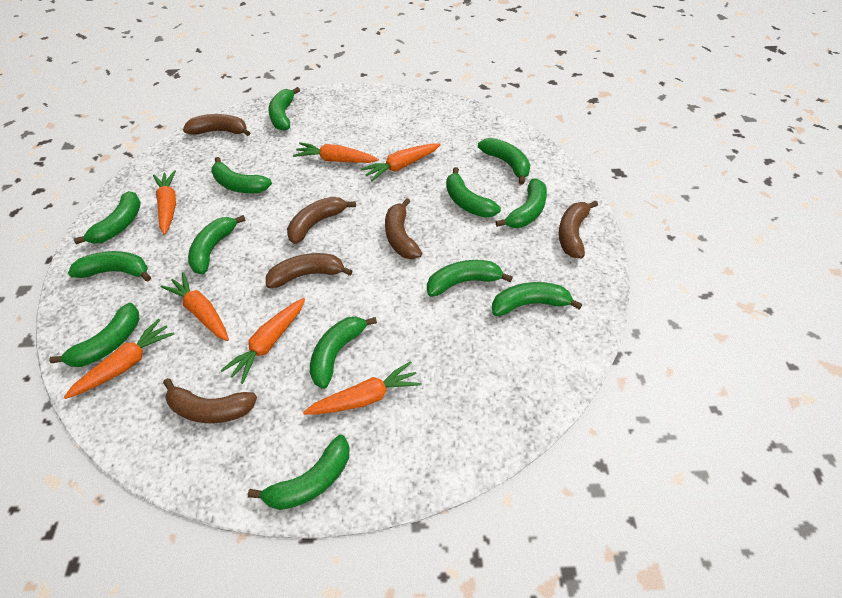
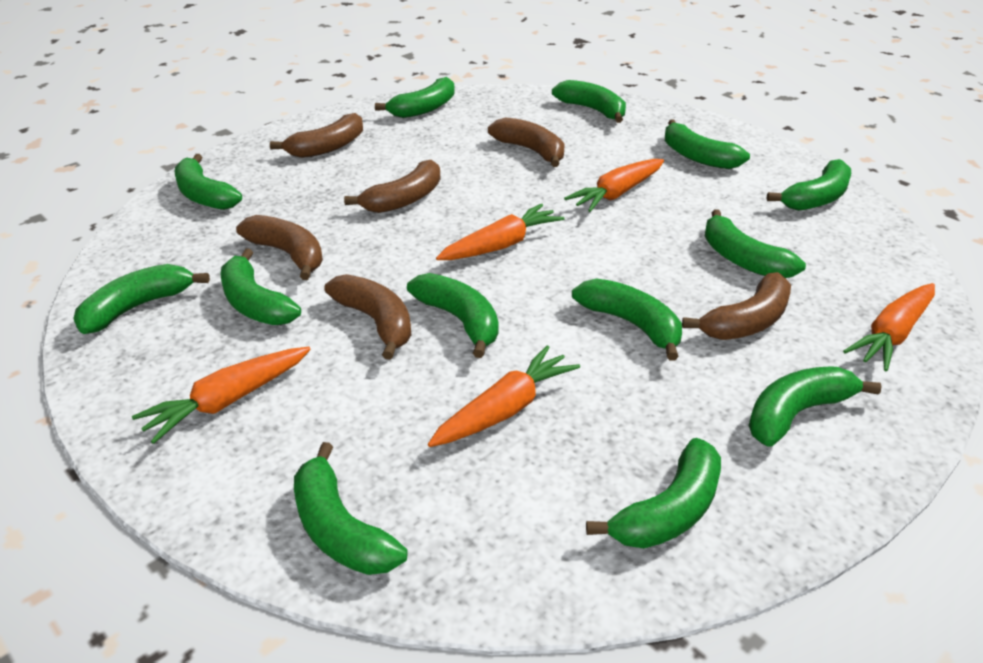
orange carrot: 7 -> 5

